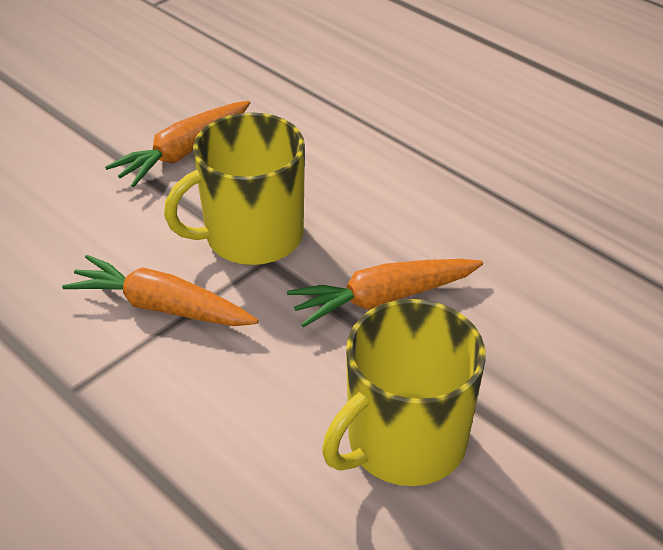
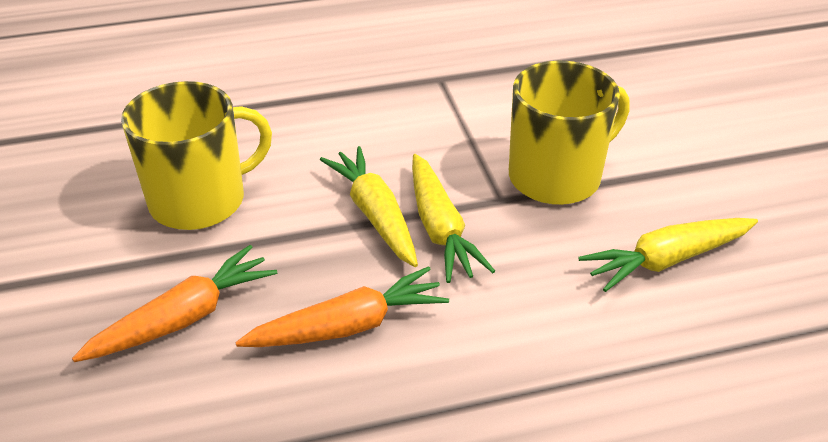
orange carrot: 3 -> 2
yellow carrot: 0 -> 3

